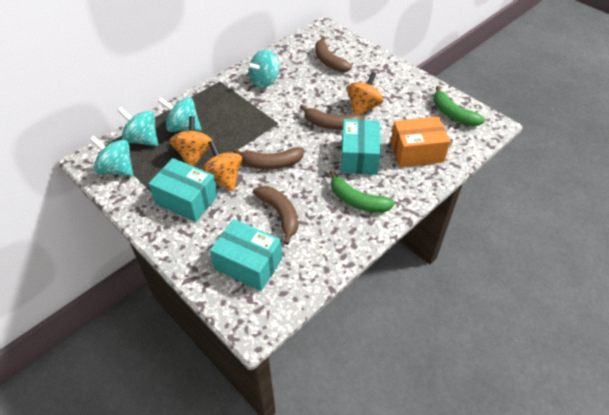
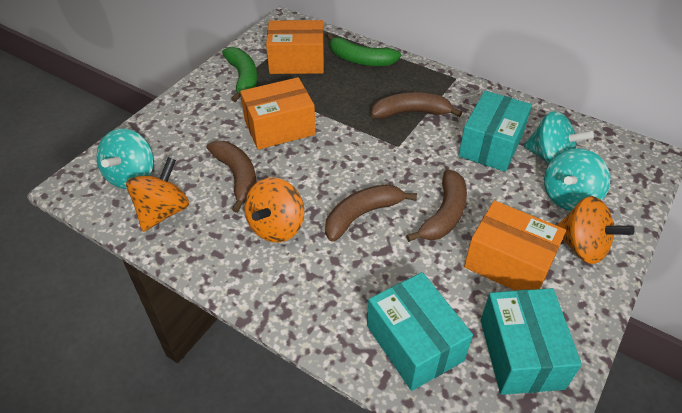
orange box: 1 -> 3
turquoise spinning top: 4 -> 3

